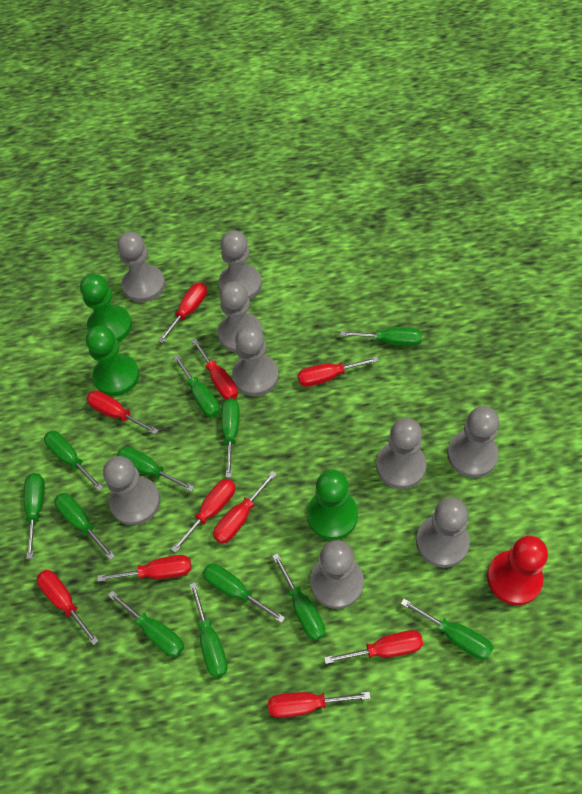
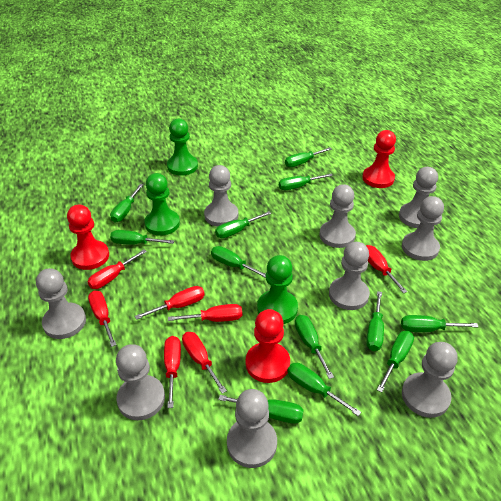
red pawn: 1 -> 3
red screwdriver: 10 -> 7

